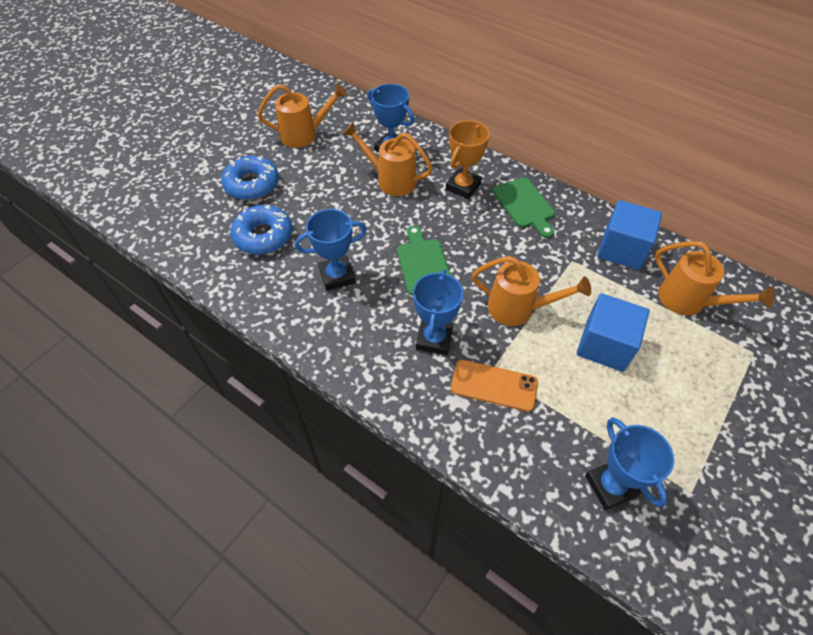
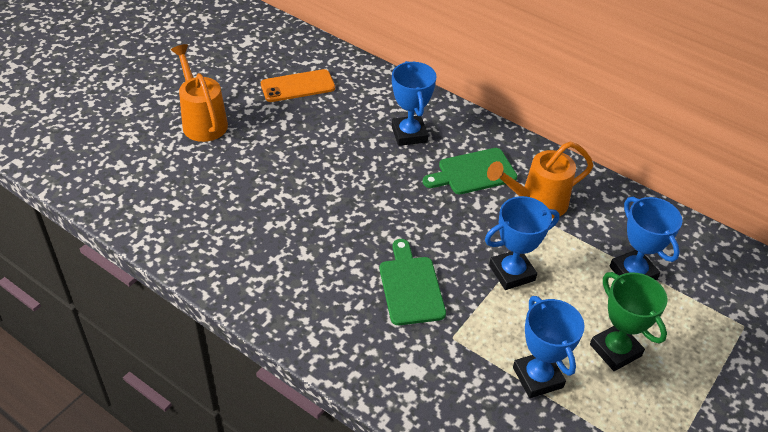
blue cube: 2 -> 0
blue donut: 2 -> 0
green trophy: 0 -> 1
orange trophy: 1 -> 0
orange watering can: 4 -> 2

